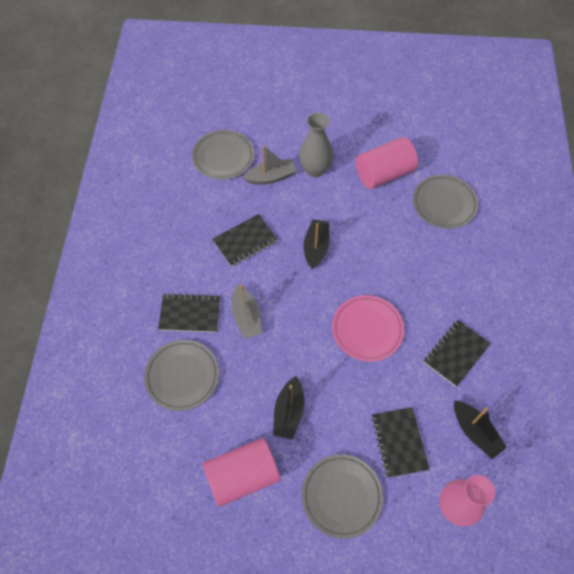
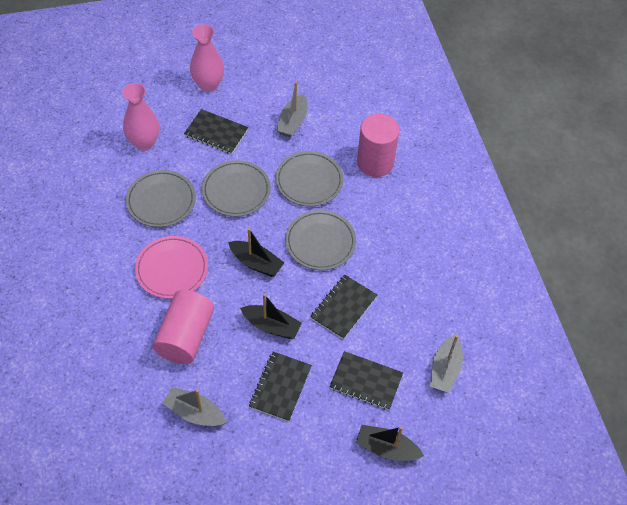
grey boat: 2 -> 3
grey vase: 1 -> 0
pink vase: 1 -> 2

